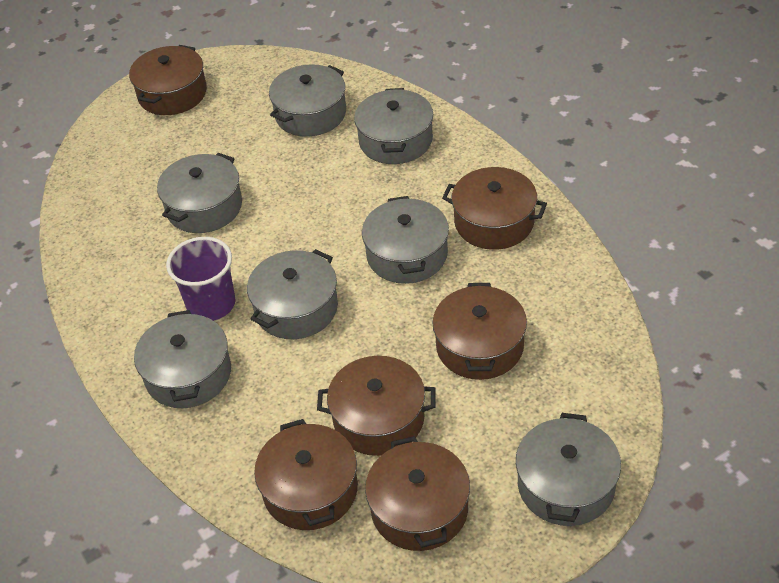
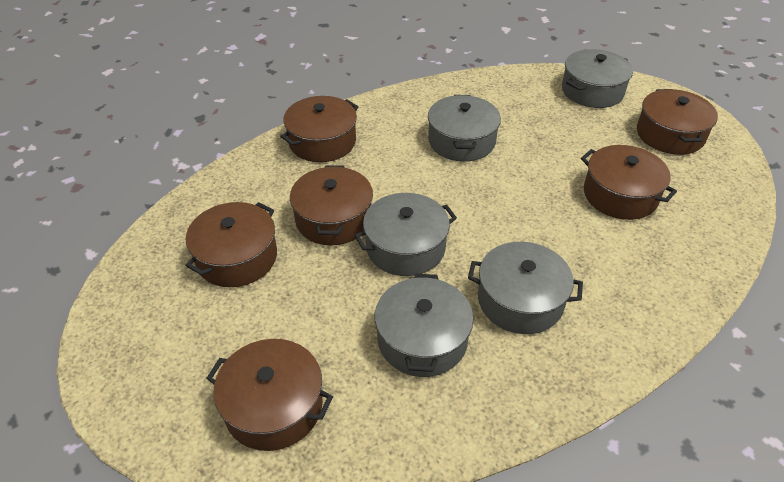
grey pot: 7 -> 5
purple cup: 1 -> 0

